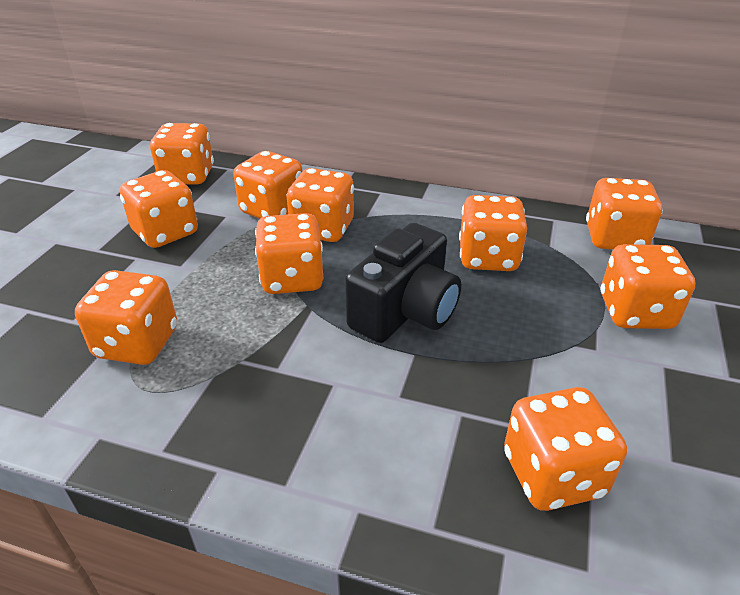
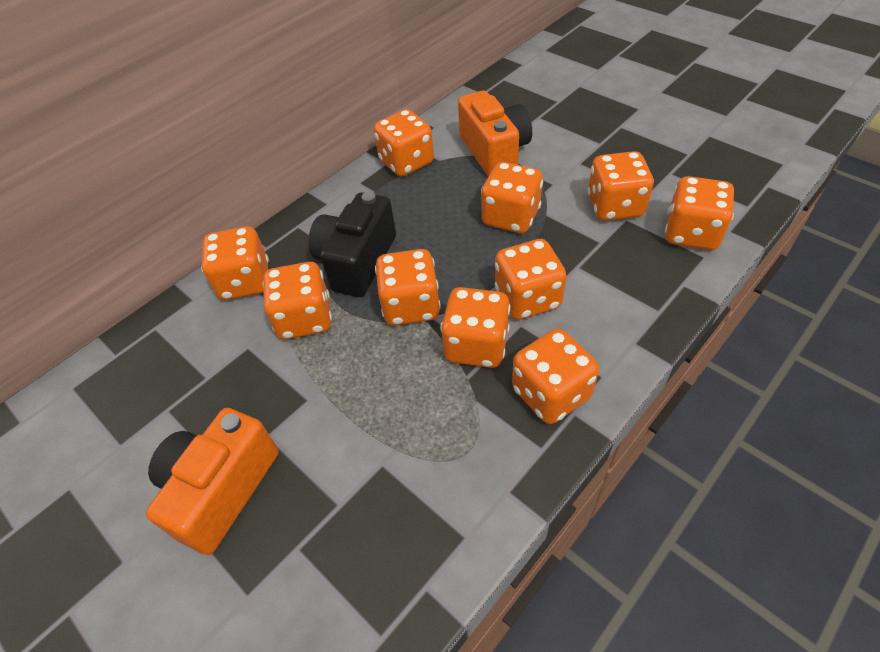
orange camera: 0 -> 2

